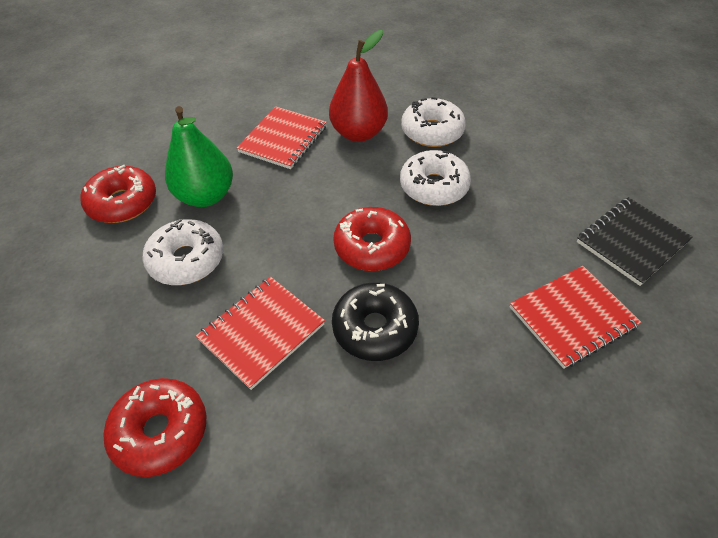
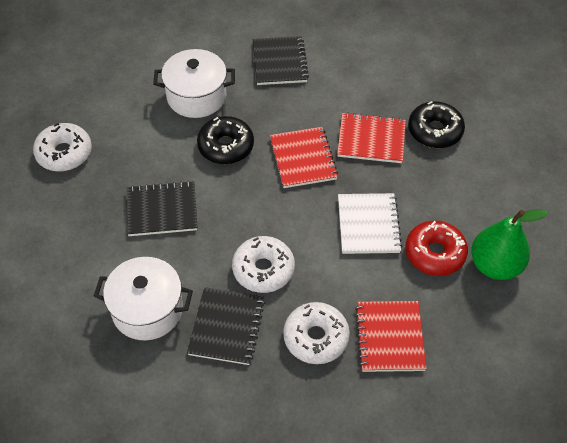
black donut: 1 -> 2
black notebook: 1 -> 3
red donut: 3 -> 1
red pear: 1 -> 0
white notebook: 0 -> 1
white pot: 0 -> 2

